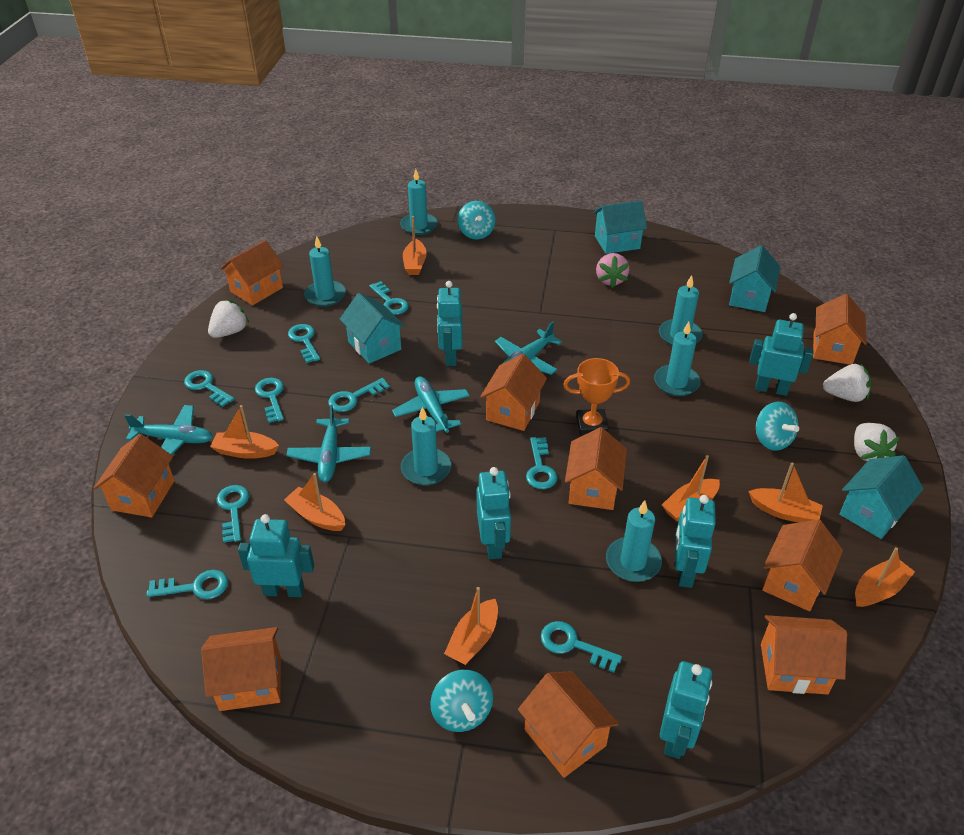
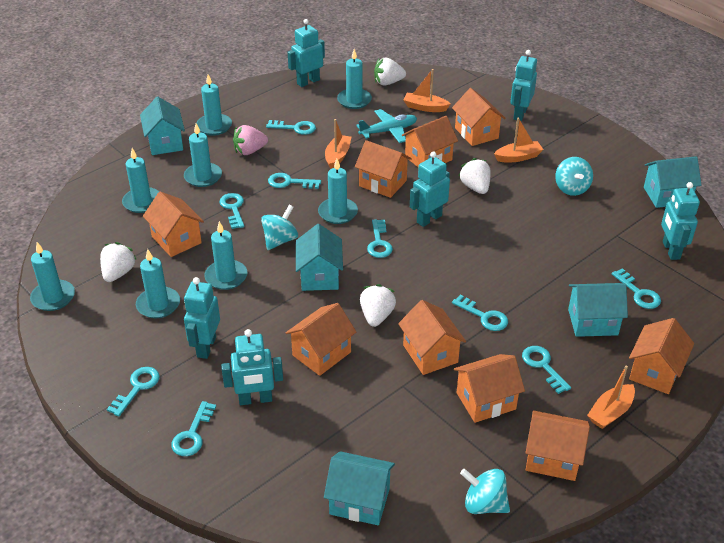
orange boat: 7 -> 4
orange trophy: 1 -> 0
turquoise candle: 6 -> 8
turquoise house: 4 -> 5
turquoise plane: 4 -> 1
white strawberry: 3 -> 4

